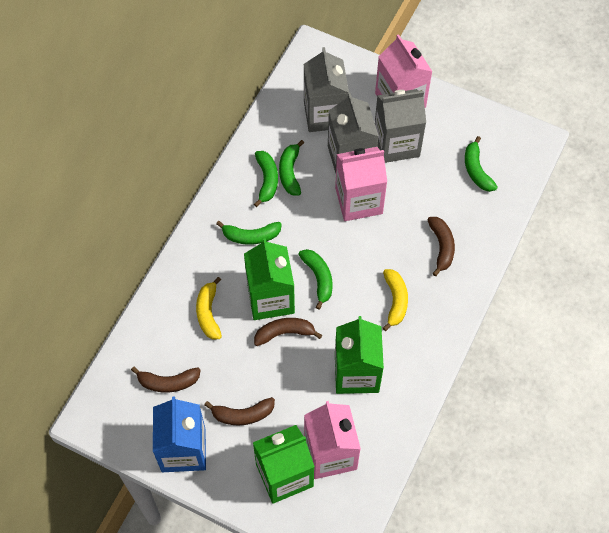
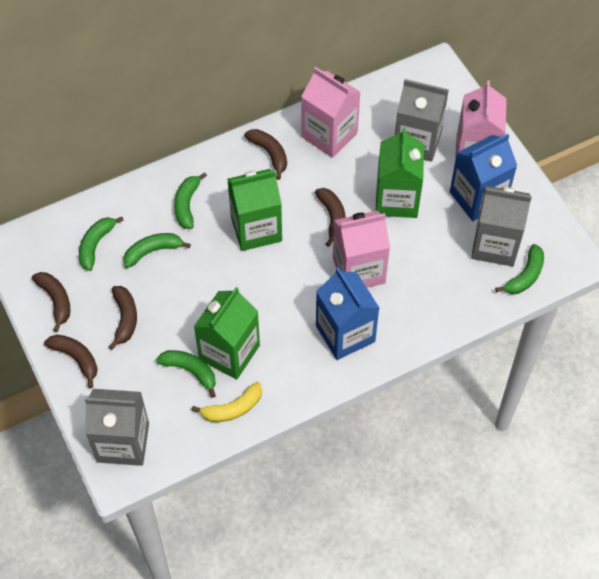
blue carton: 1 -> 2
brown banana: 4 -> 5
yellow banana: 2 -> 1

